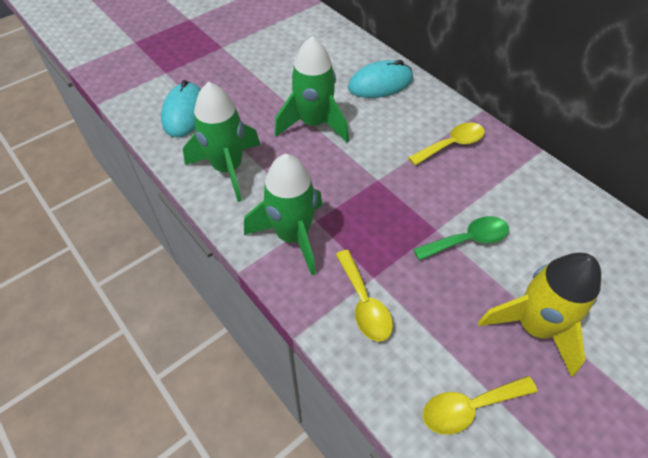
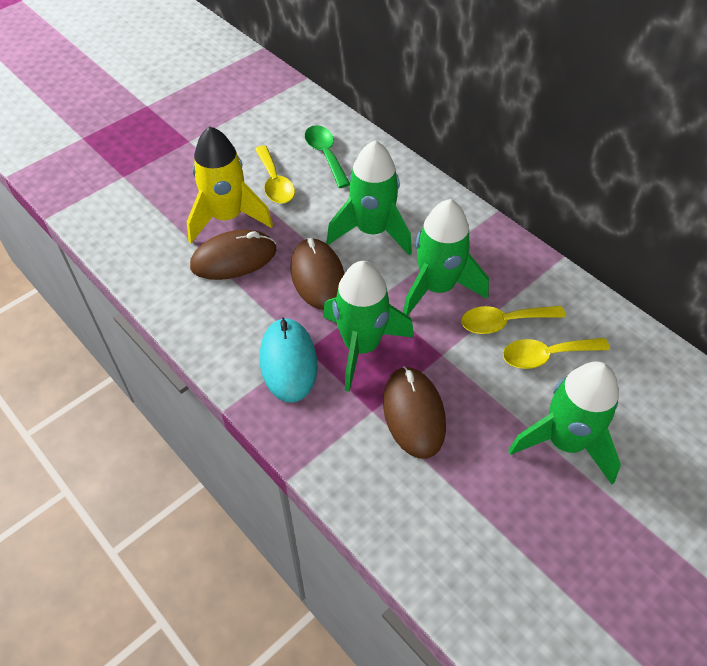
brown mouse: 0 -> 3
green rocket: 3 -> 4
turquoise mouse: 2 -> 1

